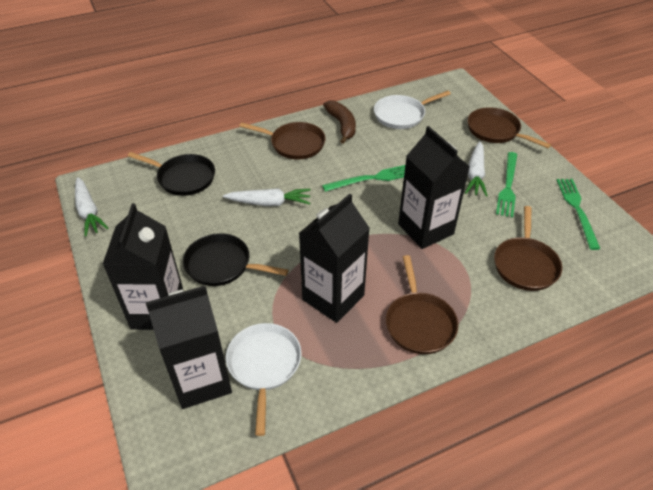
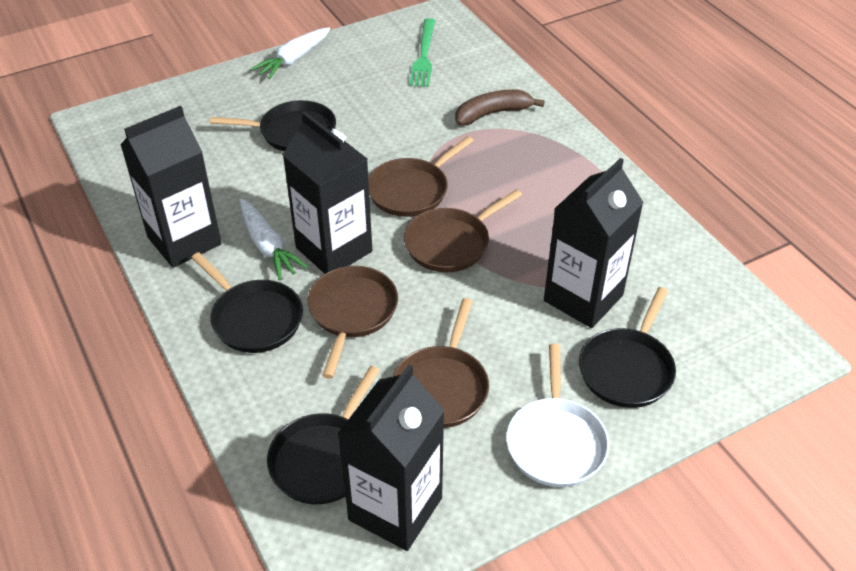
black pan: 2 -> 4
green fork: 3 -> 1
white carrot: 3 -> 2
white pan: 2 -> 1

